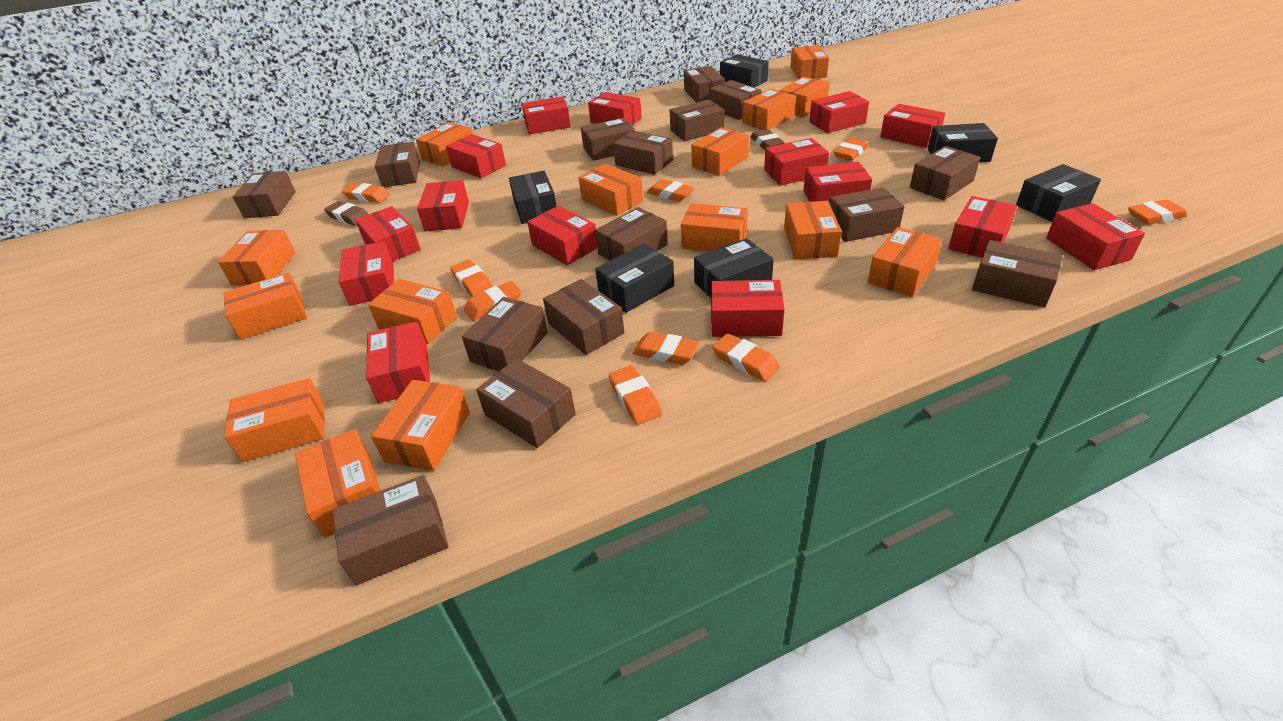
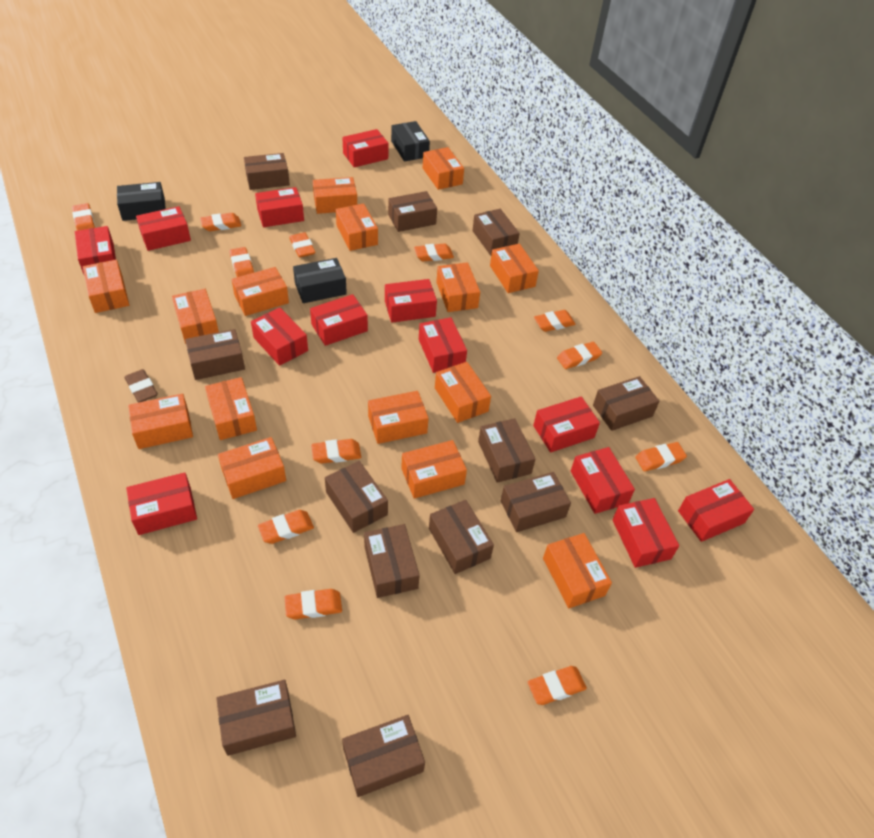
black box: 6 -> 3
brown box: 15 -> 12
brown eraser: 2 -> 1
orange eraser: 9 -> 12
red box: 15 -> 13

